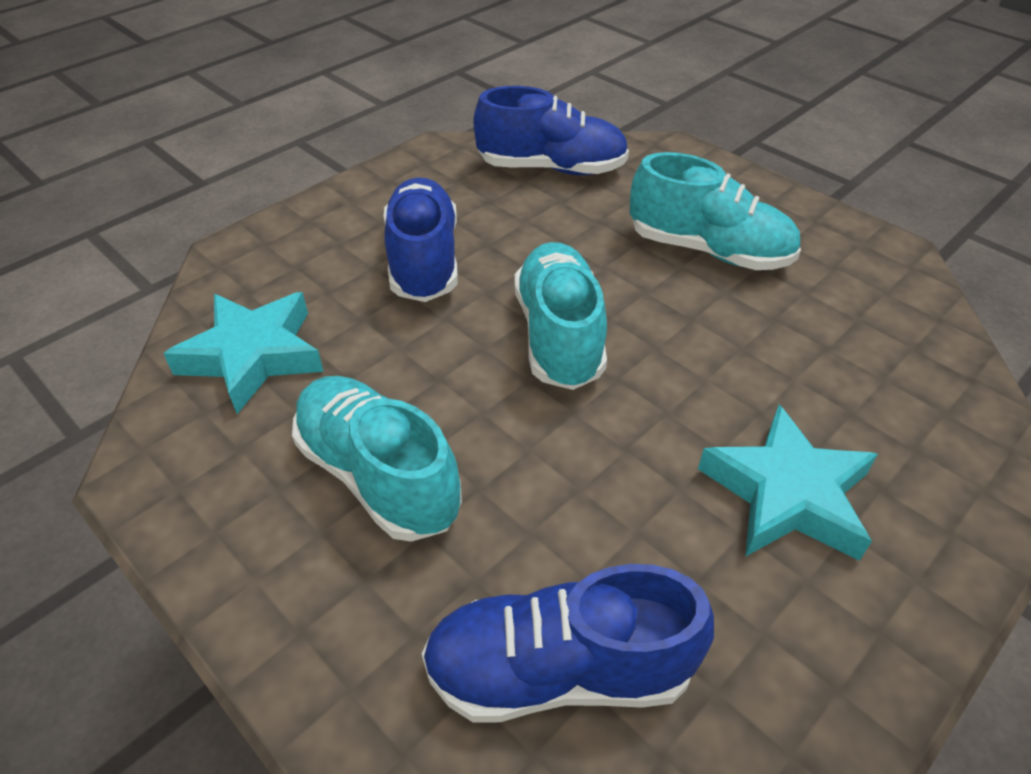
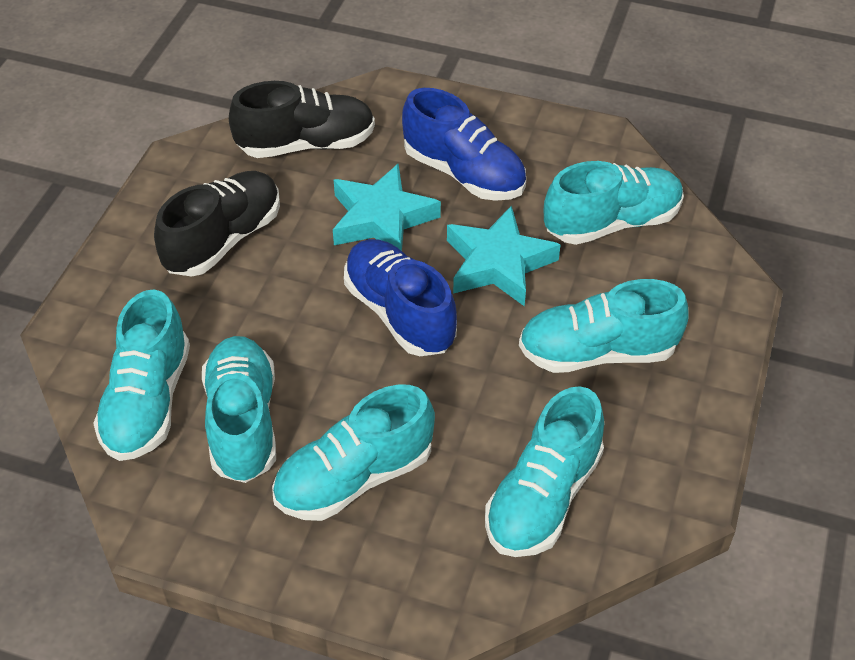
black shoe: 0 -> 2
blue shoe: 3 -> 2
turquoise shoe: 3 -> 6

